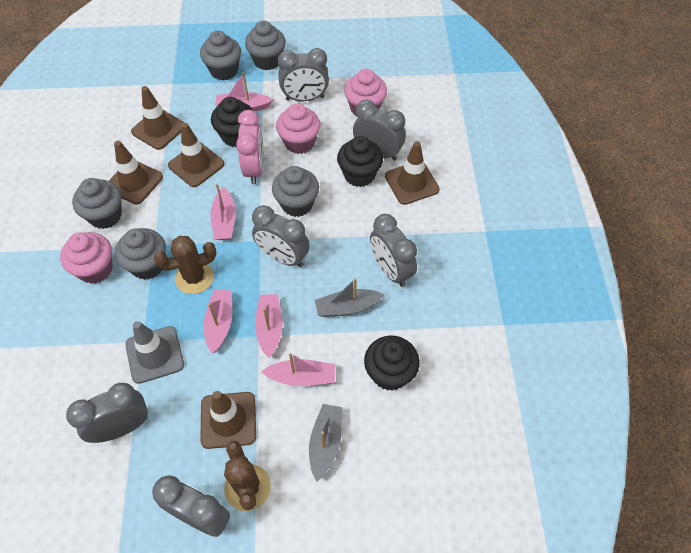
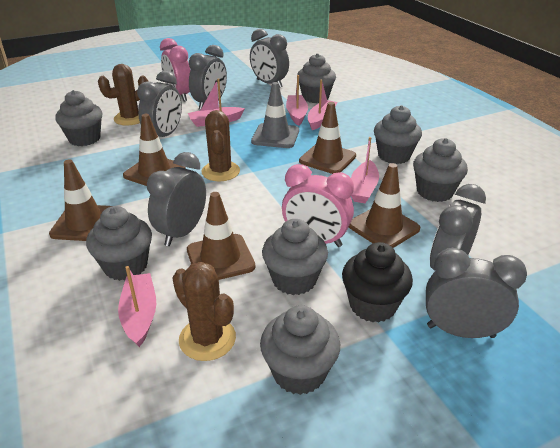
black cupcake: 3 -> 1
brown cactus: 2 -> 3
grey boat: 2 -> 0
grey cupcake: 5 -> 7
pink clock: 1 -> 2
pink cupcake: 3 -> 0

